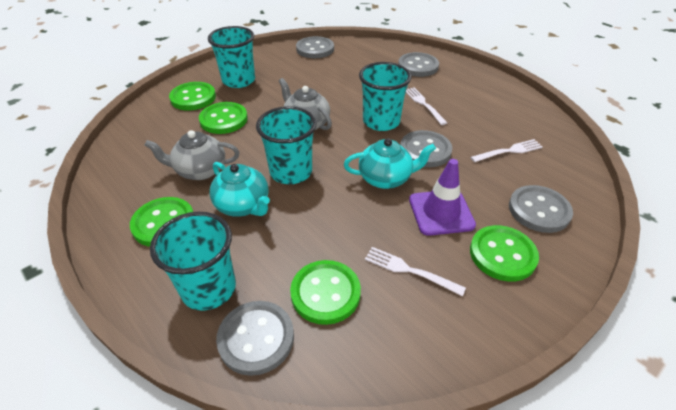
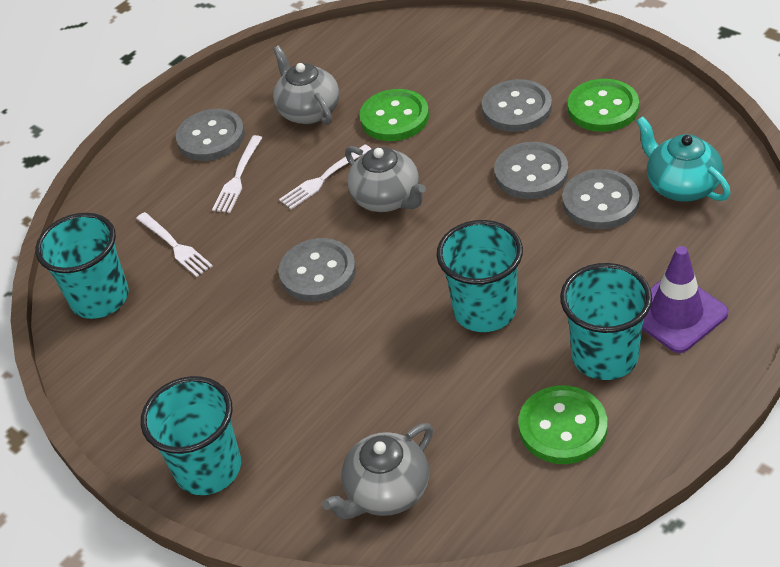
green button: 5 -> 3
grey teapot: 2 -> 3
turquoise teapot: 2 -> 1

